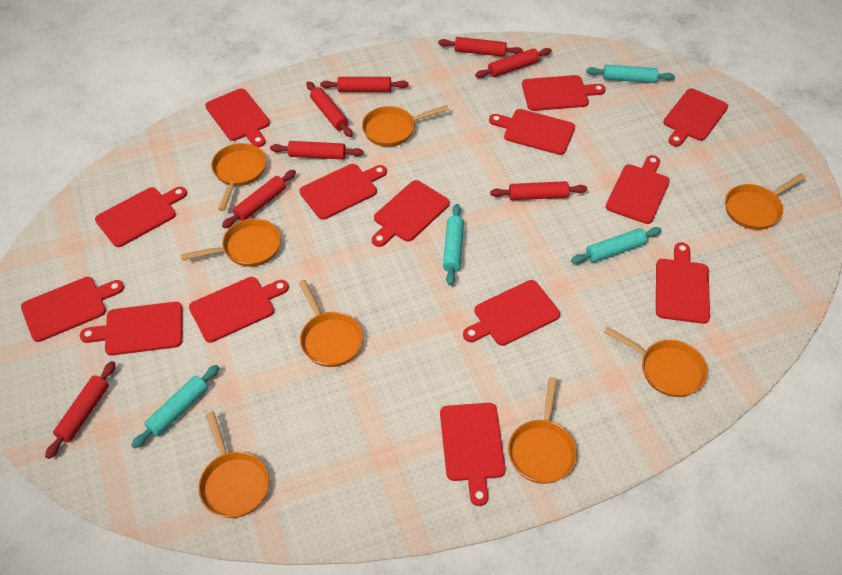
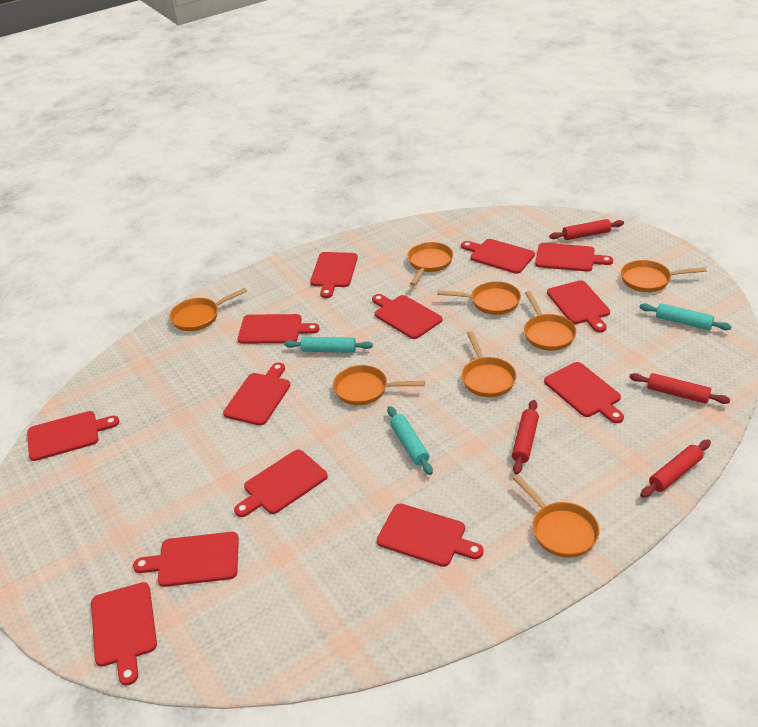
red cutting board: 14 -> 13
red rolling pin: 8 -> 4
turquoise rolling pin: 4 -> 3

